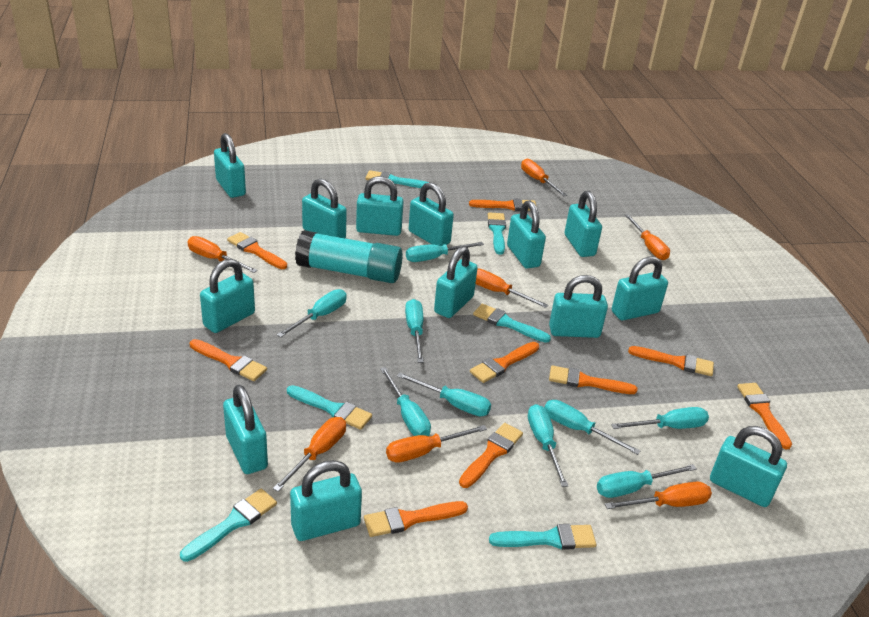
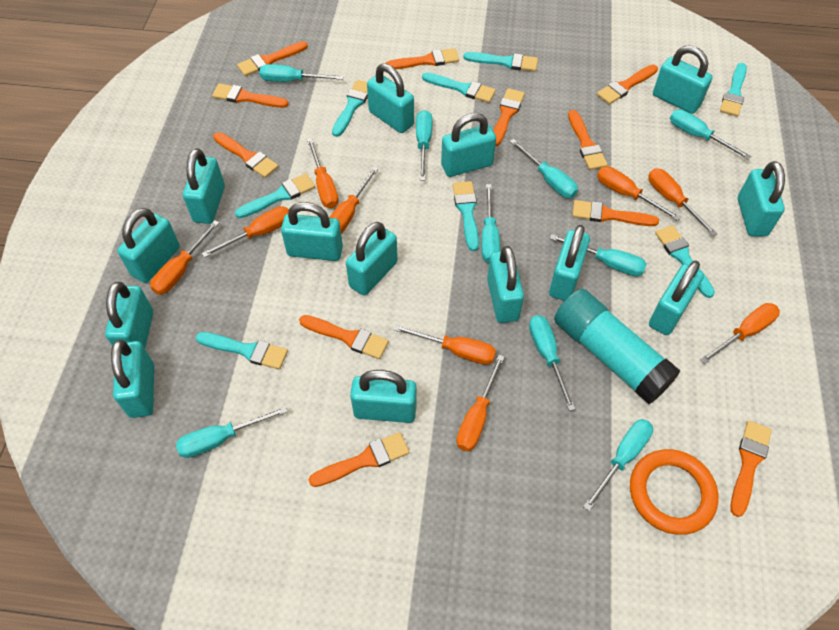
orange brush: 9 -> 11
orange ring: 0 -> 1
orange screwdriver: 7 -> 9
turquoise brush: 6 -> 8
turquoise padlock: 13 -> 14

